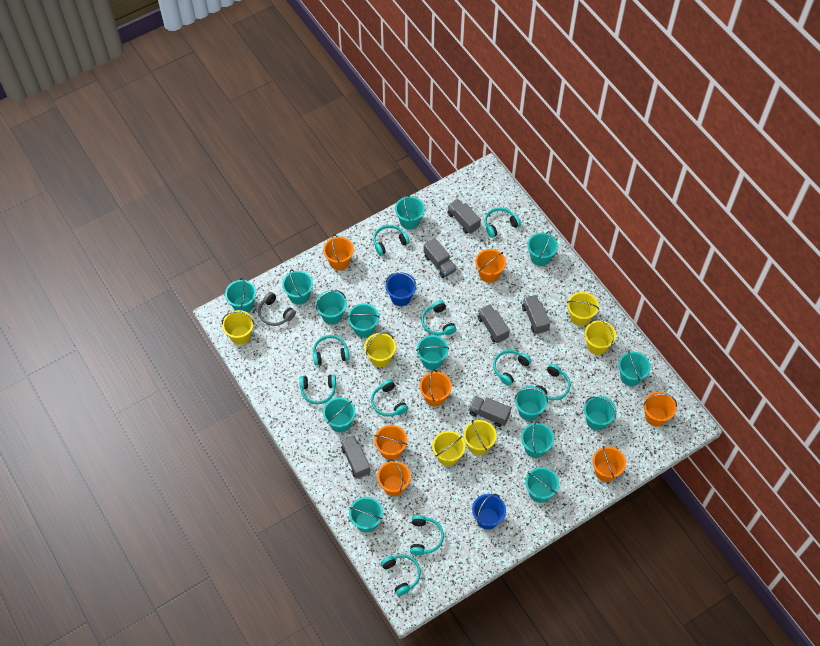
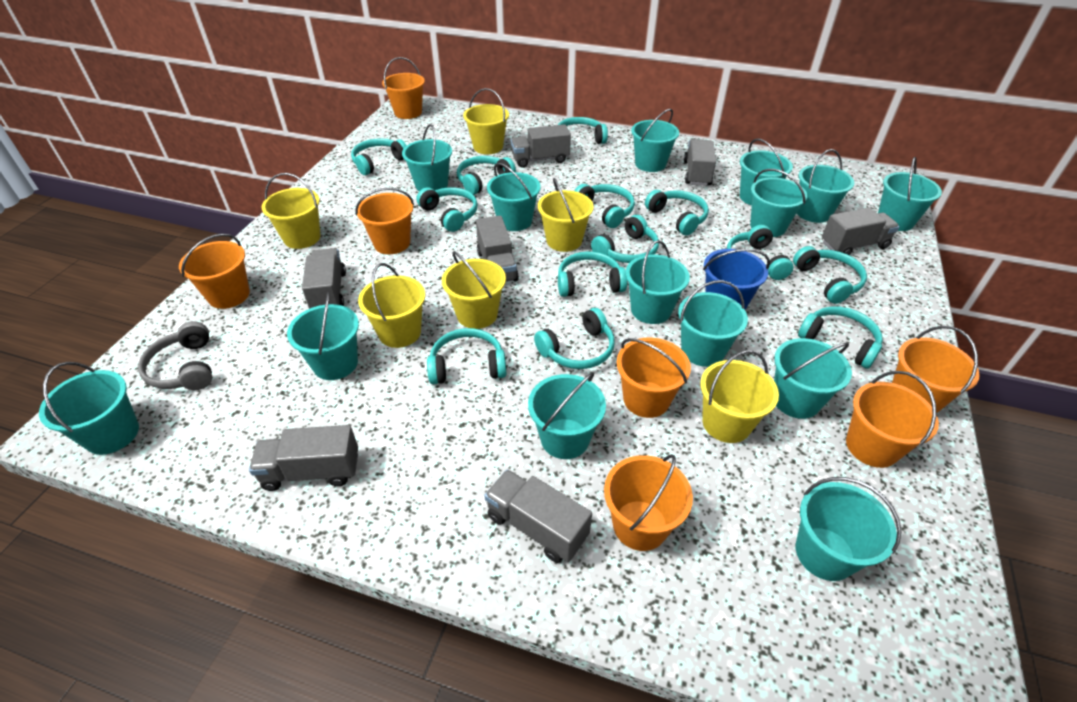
blue bucket: 2 -> 1
grey truck: 6 -> 7
turquoise headphones: 10 -> 13

